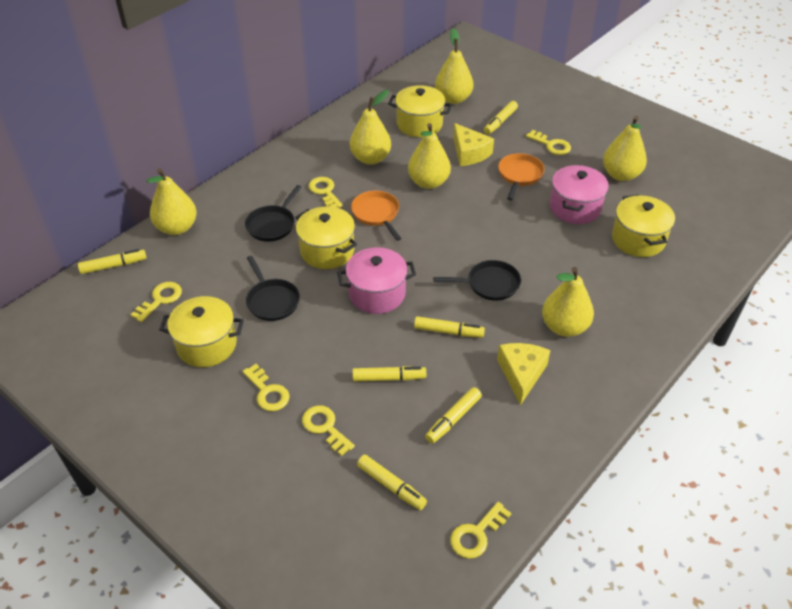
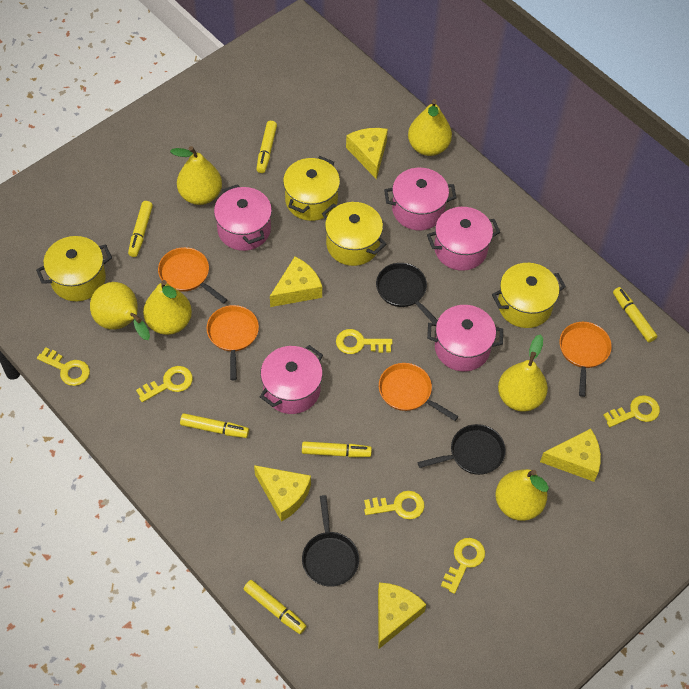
orange pan: 2 -> 4
pink pot: 2 -> 5
yellow cheese: 2 -> 5

